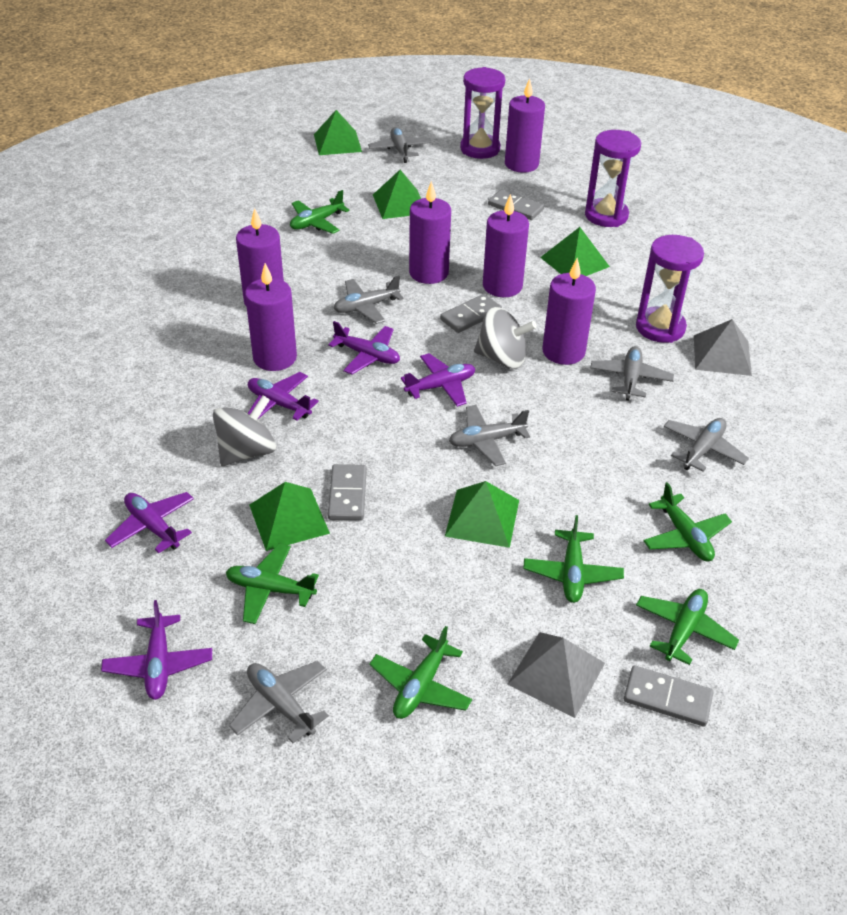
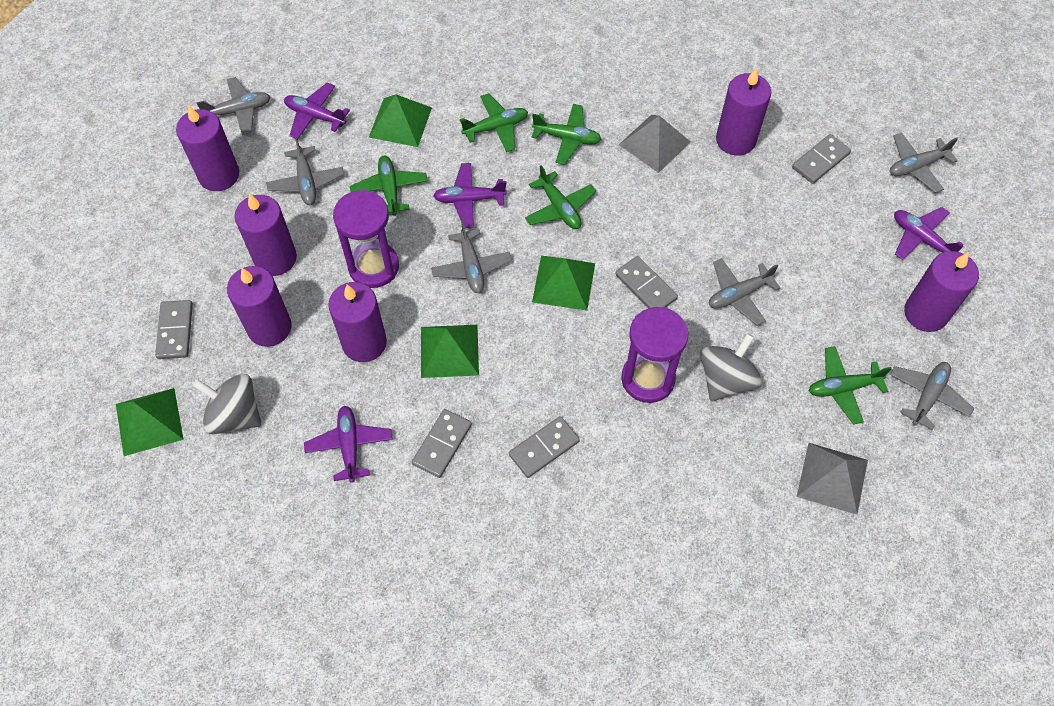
green plane: 6 -> 5
green pyramid: 5 -> 4
grey domino: 4 -> 5
purple hourglass: 3 -> 2
purple plane: 5 -> 4

